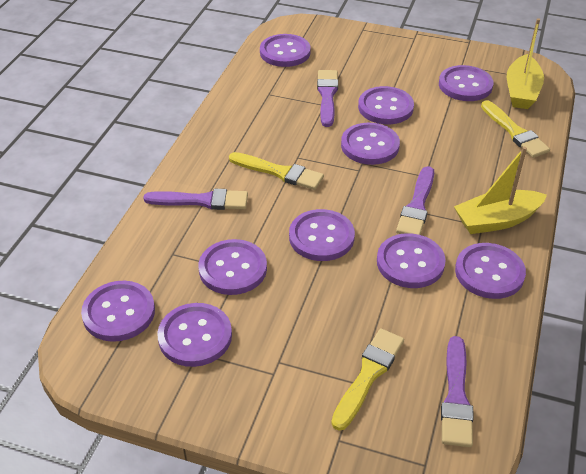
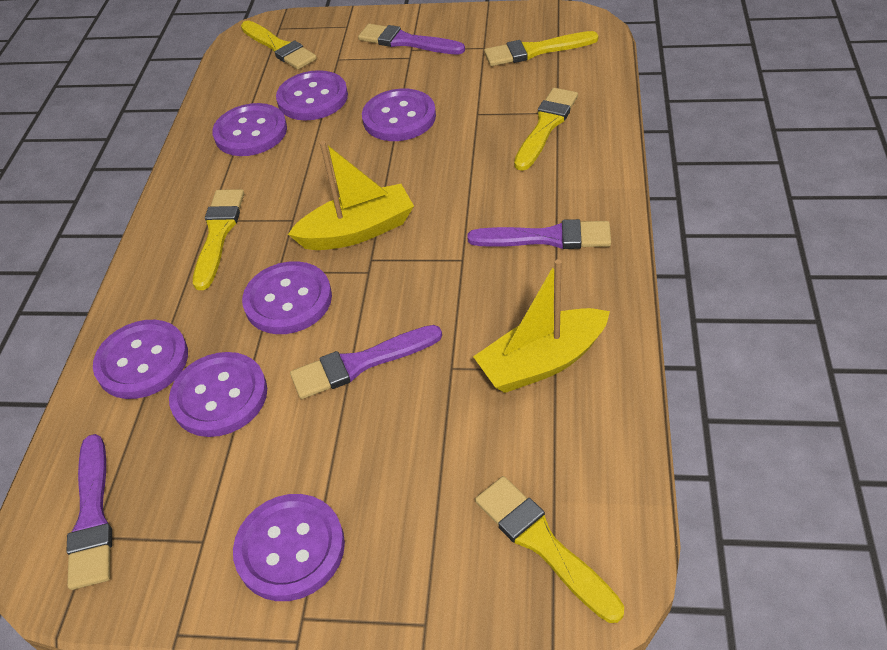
purple button: 10 -> 7
yellow brush: 3 -> 5

